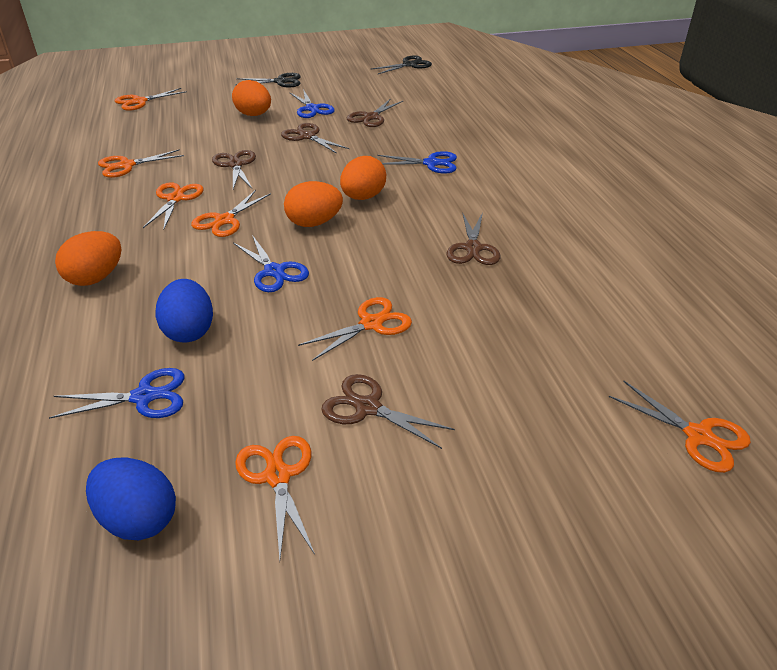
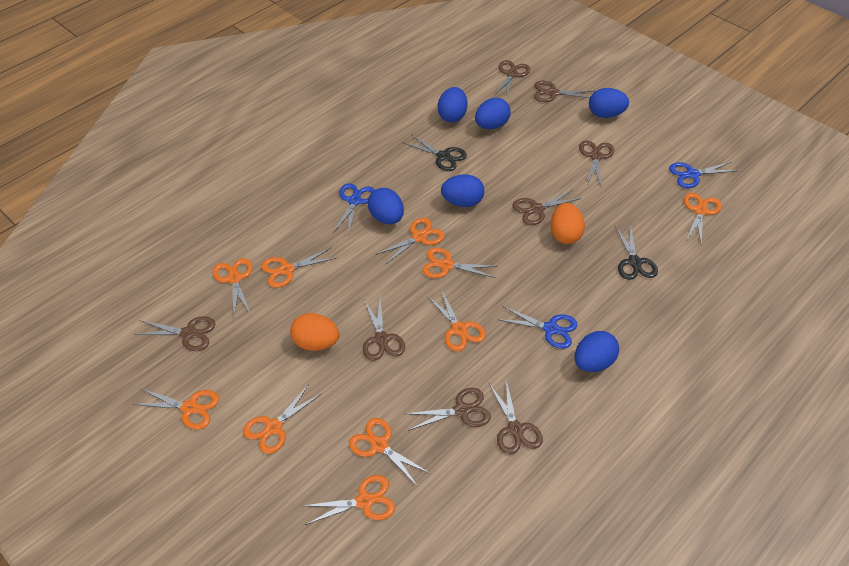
blue egg: 2 -> 6
blue scissors: 4 -> 3
brown scissors: 5 -> 8
orange egg: 4 -> 2
orange scissors: 7 -> 10

